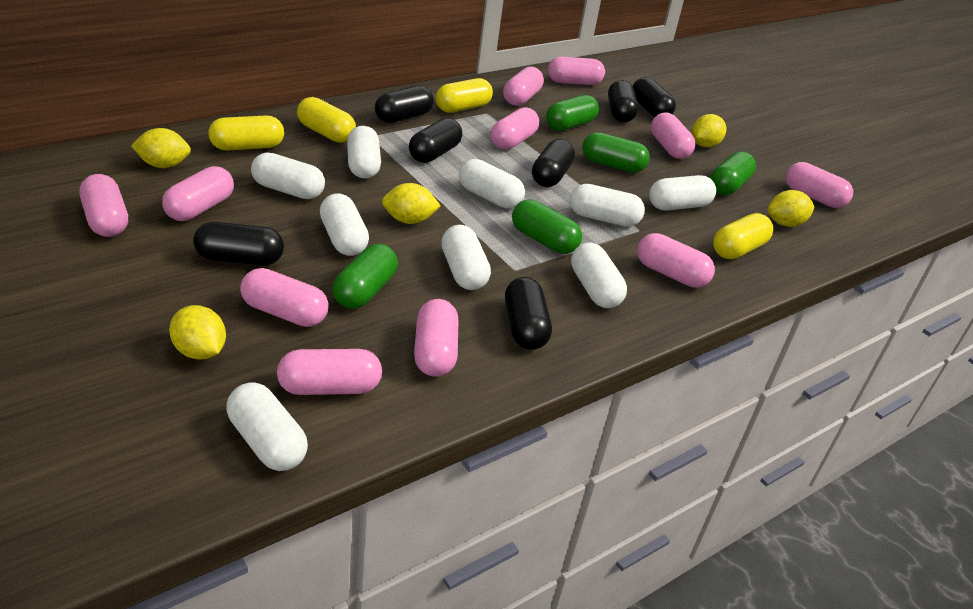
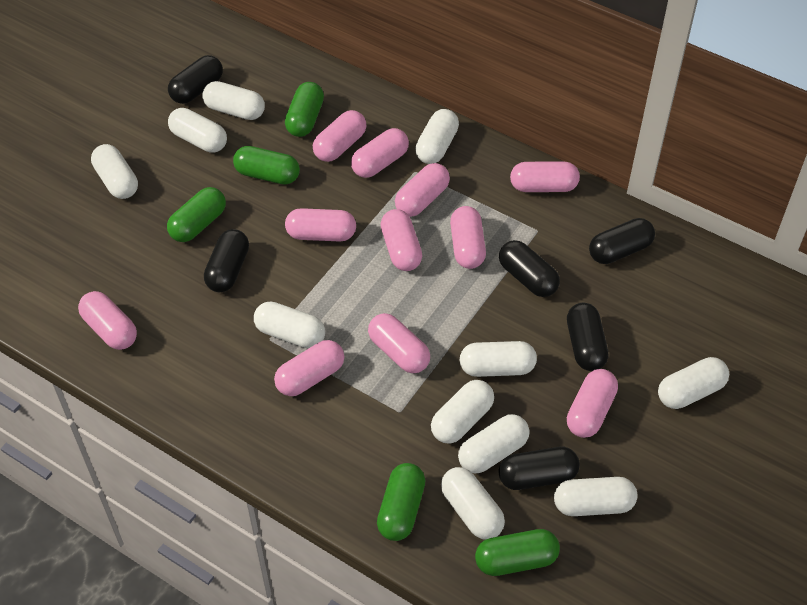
black capsule: 7 -> 6
white capsule: 9 -> 11
yellow capsule: 4 -> 0
yellow lemon: 5 -> 0

